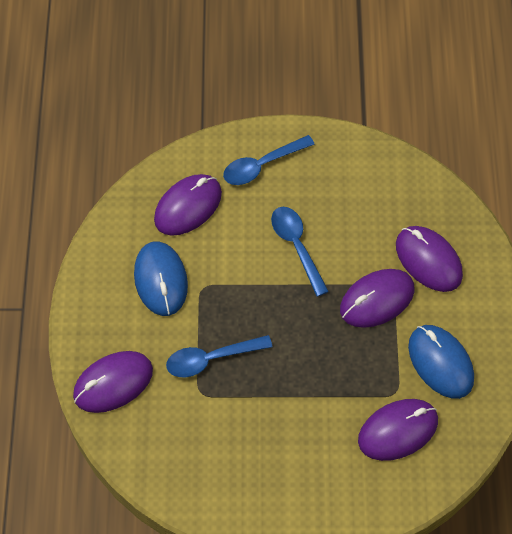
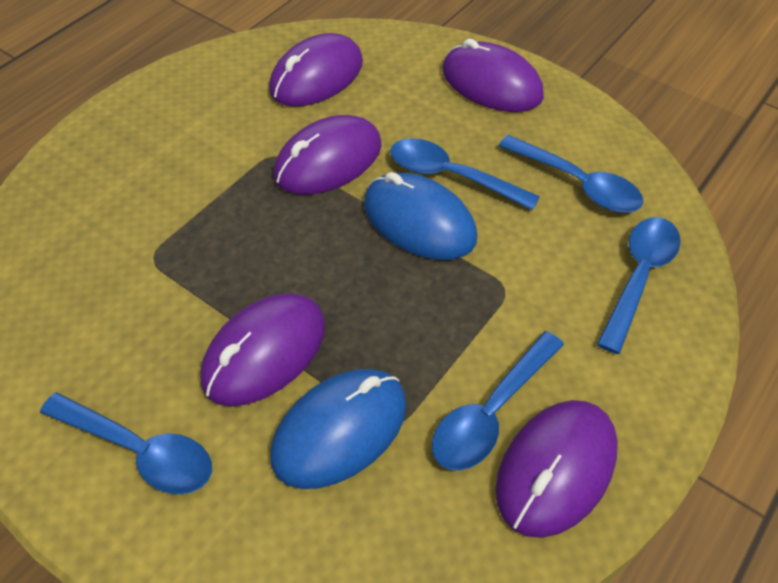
blue spoon: 3 -> 5

